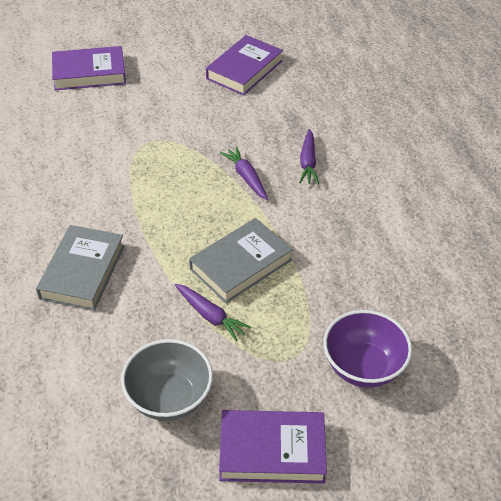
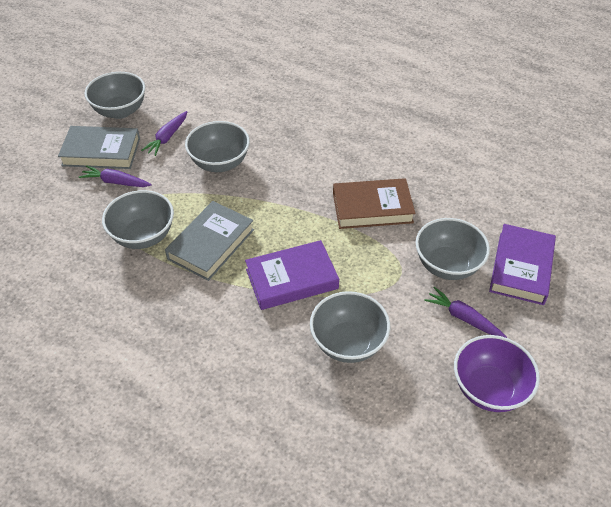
brown book: 0 -> 1
grey bowl: 1 -> 5
purple book: 3 -> 2

